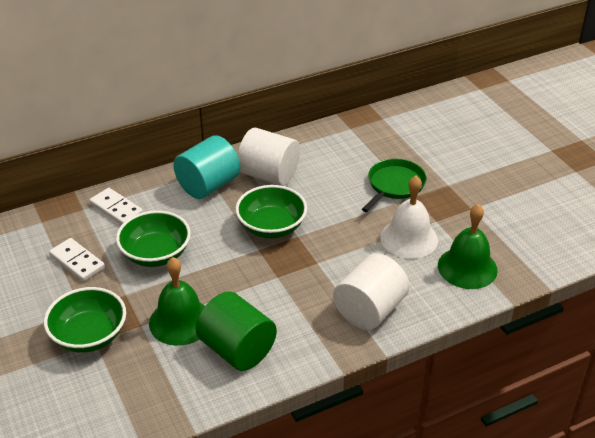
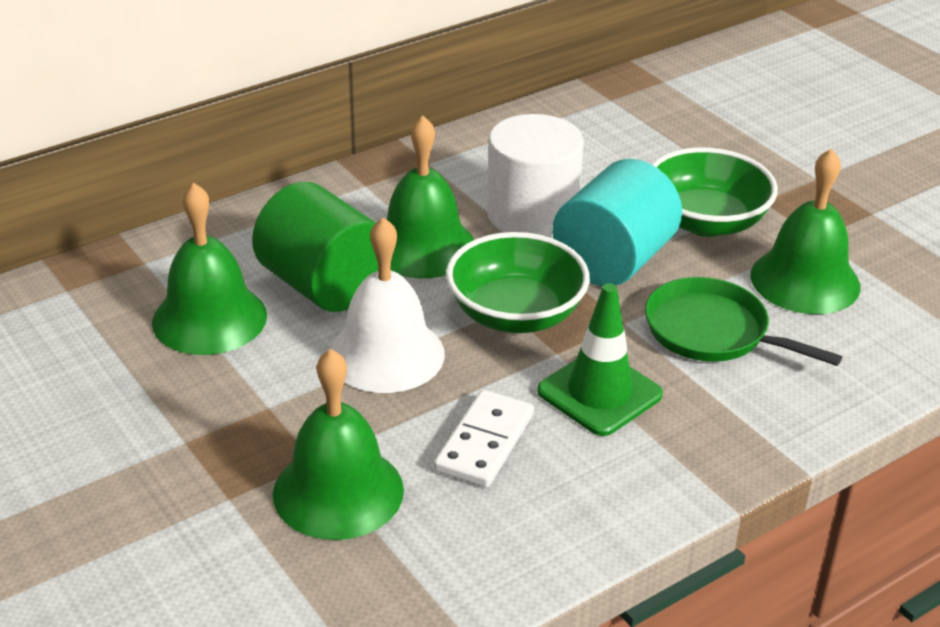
green bell: 2 -> 4
green bowl: 3 -> 2
green traffic cone: 0 -> 1
white cylinder: 2 -> 1
white domino: 2 -> 1

